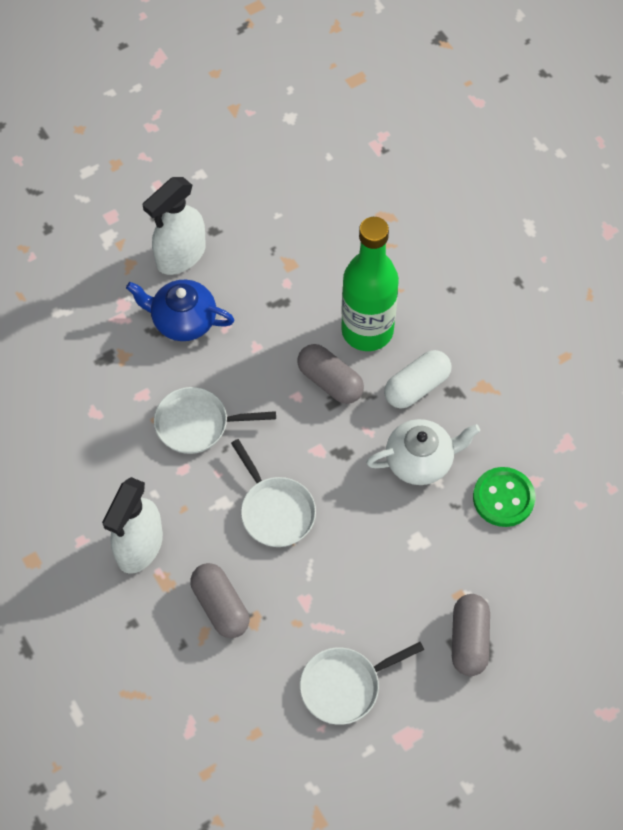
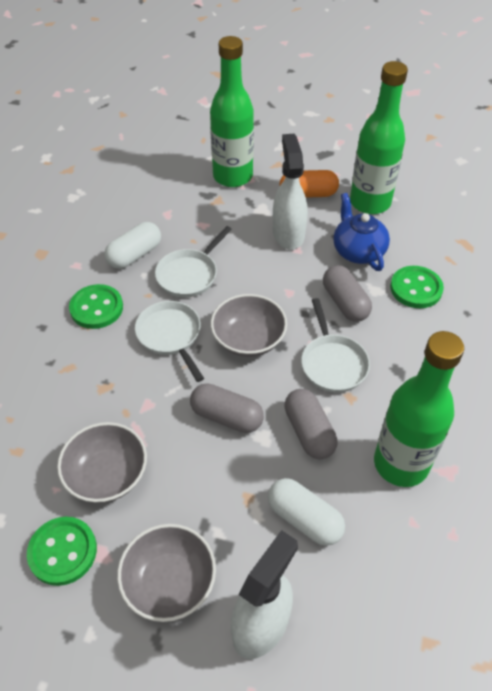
green bottle: 1 -> 3
green button: 1 -> 3
grey bowl: 0 -> 3
orange capsule: 0 -> 1
white capsule: 1 -> 2
white teapot: 1 -> 0

